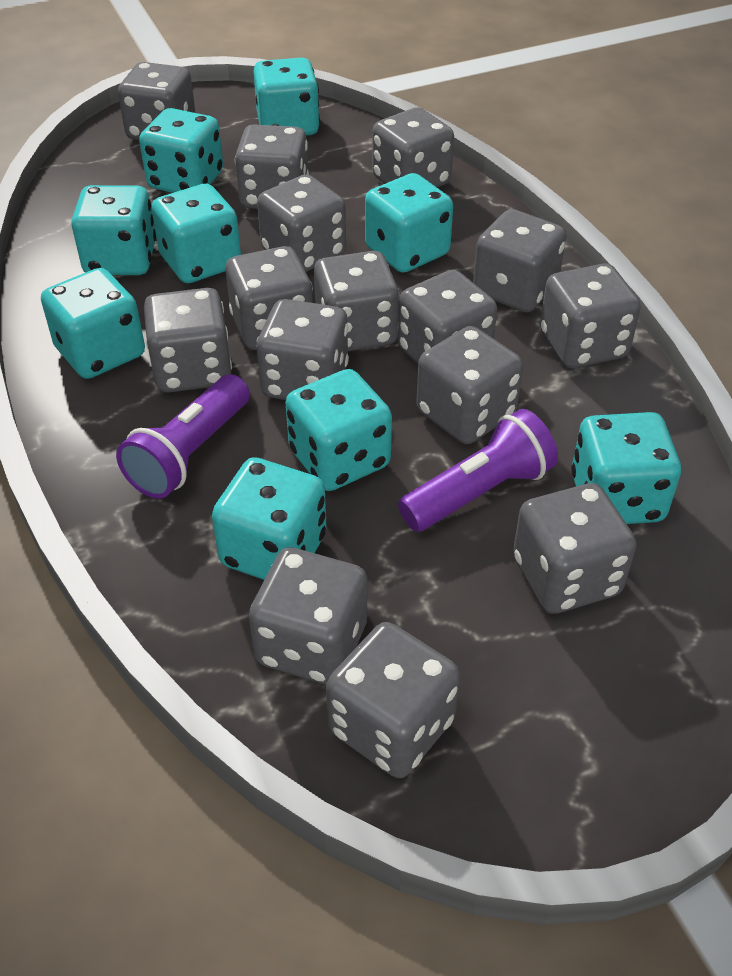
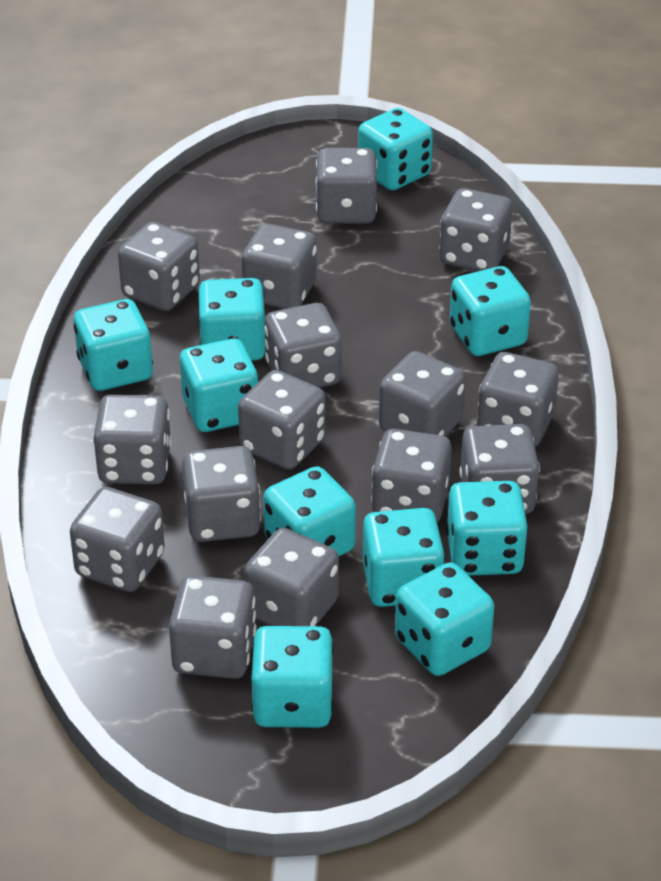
purple flashlight: 2 -> 0
turquoise dice: 9 -> 10

